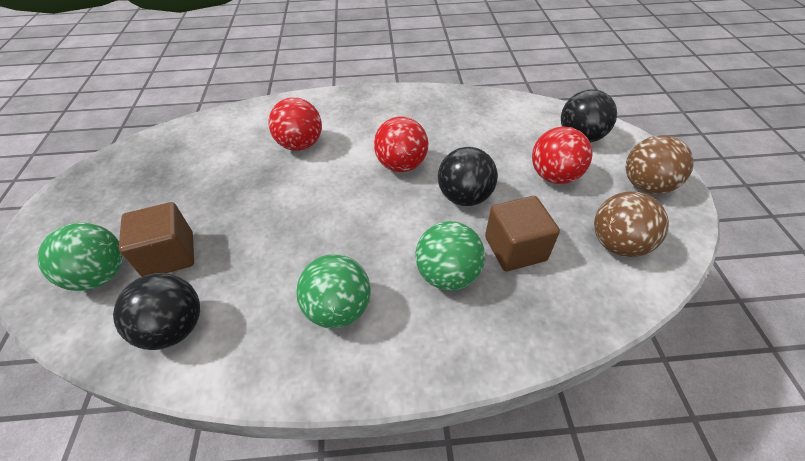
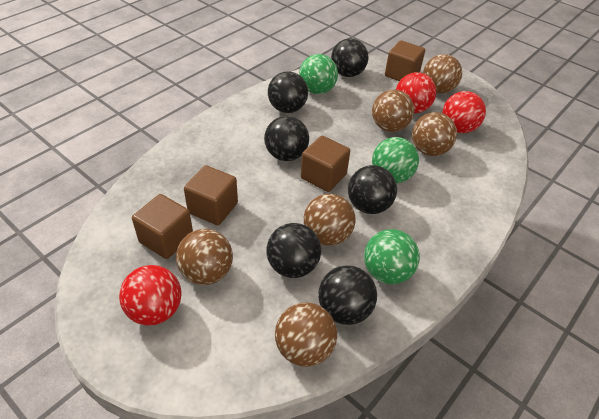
black ball: 3 -> 6
brown ball: 2 -> 6
brown cube: 2 -> 4

